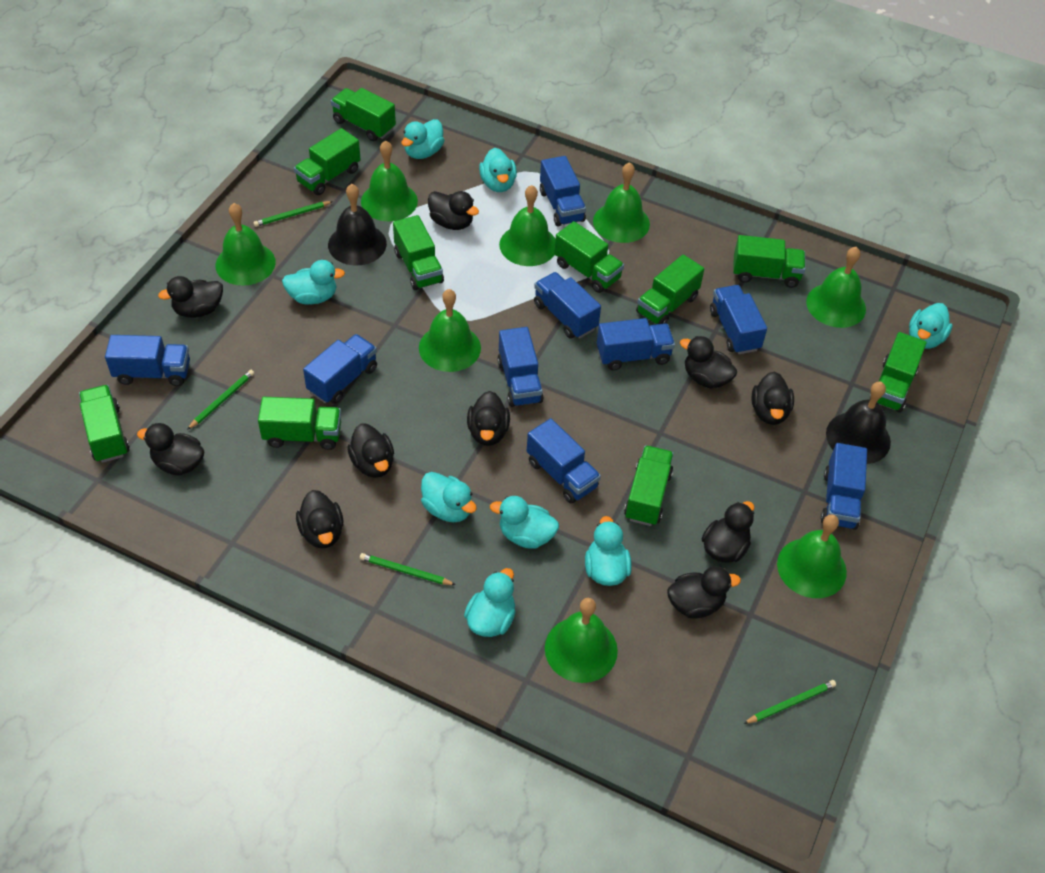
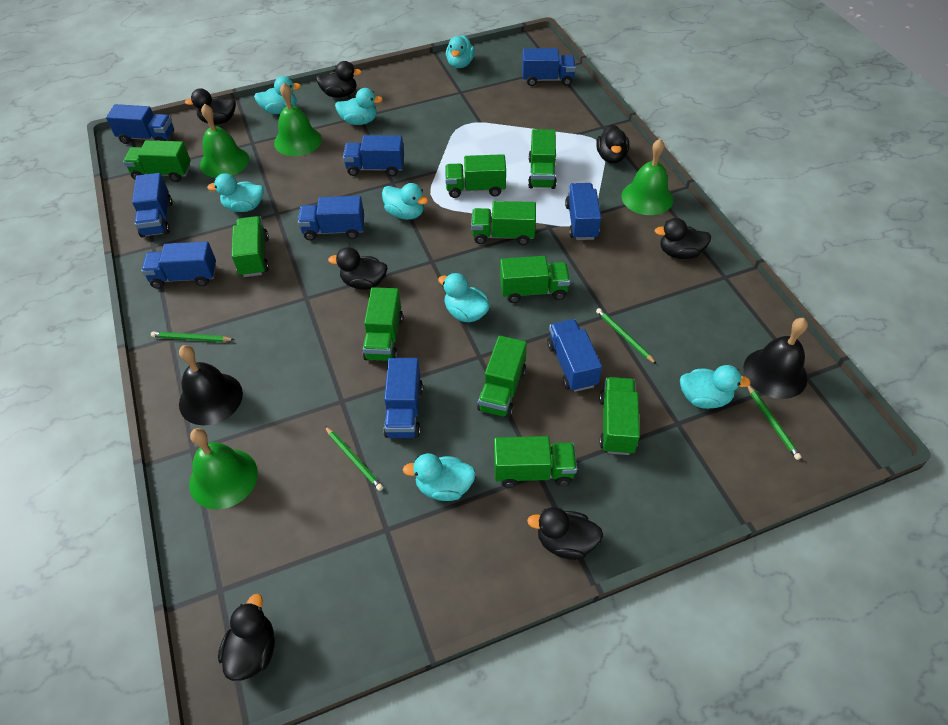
black duck: 10 -> 7
green bell: 8 -> 4

